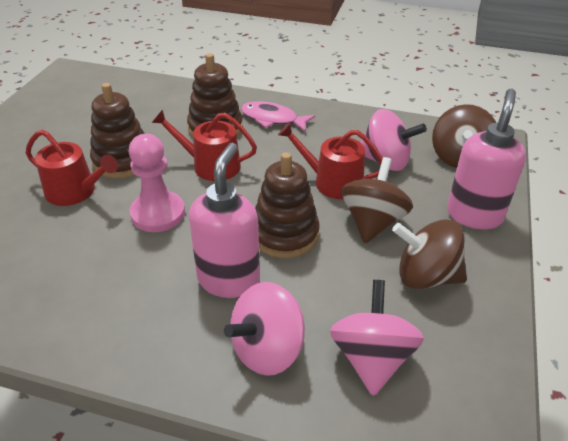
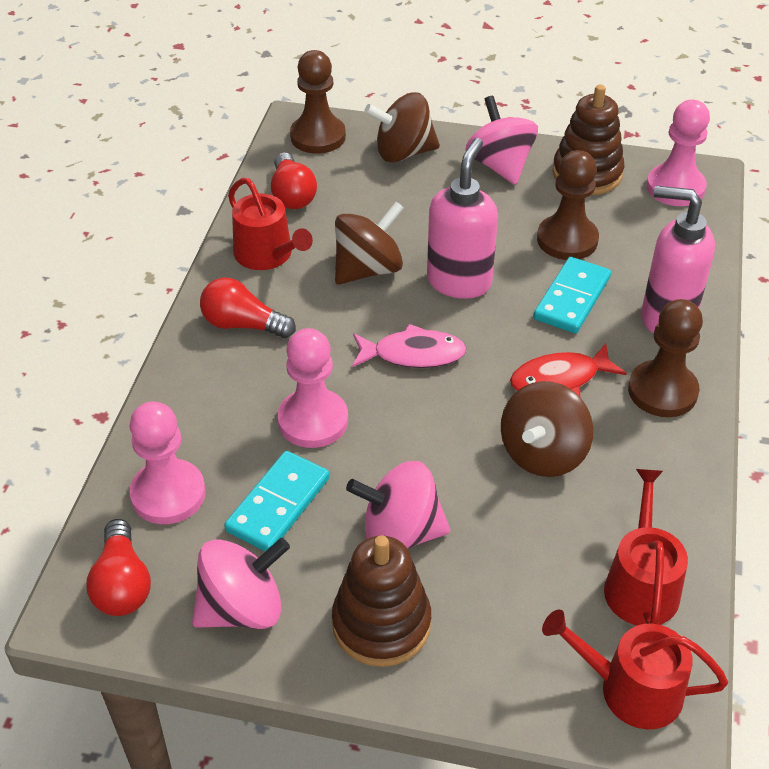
brown pawn: 0 -> 3
brown stacking toy: 3 -> 2
pink pawn: 1 -> 3
red fish: 0 -> 1
red light bulb: 0 -> 3
turquoise domino: 0 -> 2

